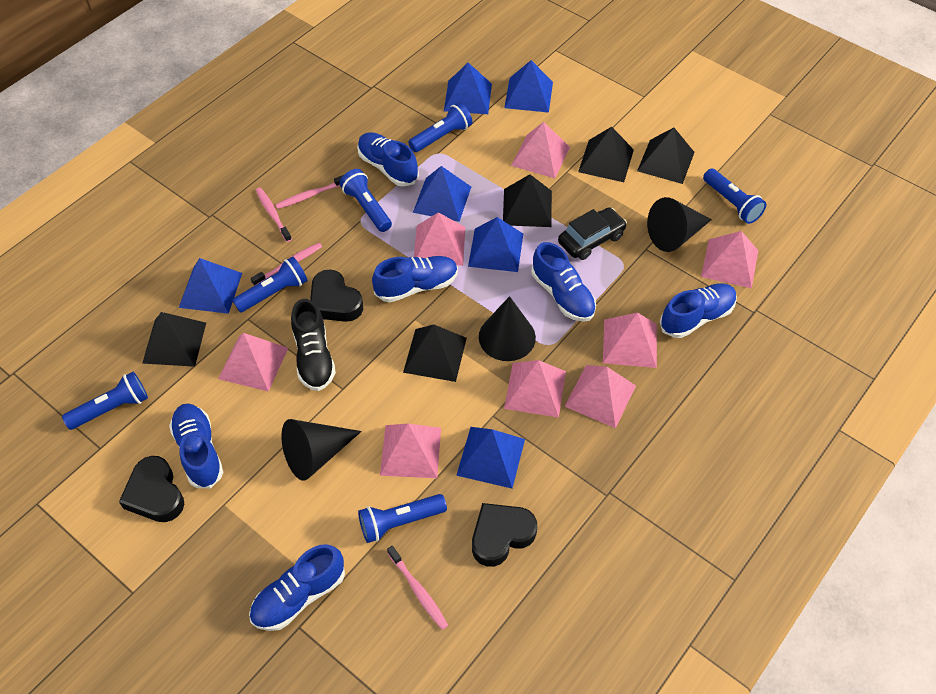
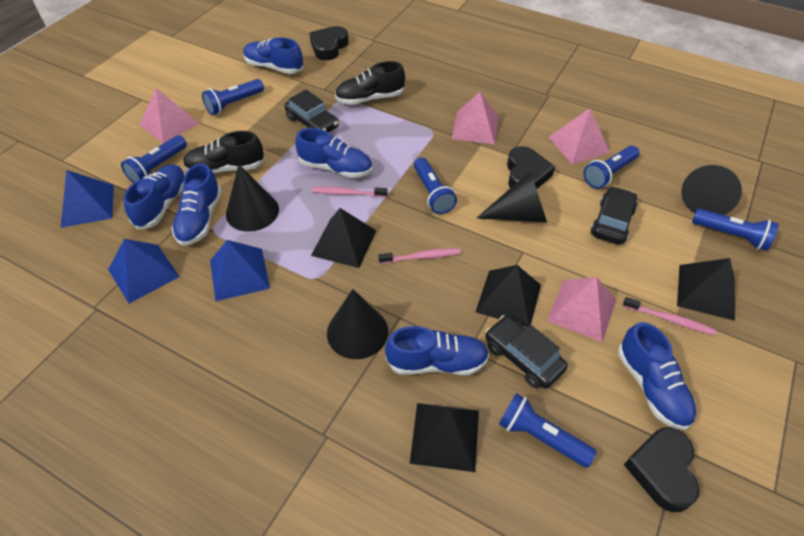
black car: 1 -> 3
black cone: 3 -> 4
black pyramid: 5 -> 4
black shoe: 1 -> 2
blue pyramid: 6 -> 3
pink pyramid: 8 -> 4
pink toothbrush: 4 -> 3

